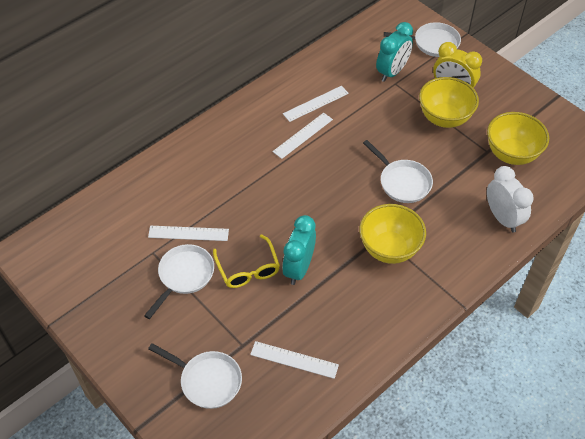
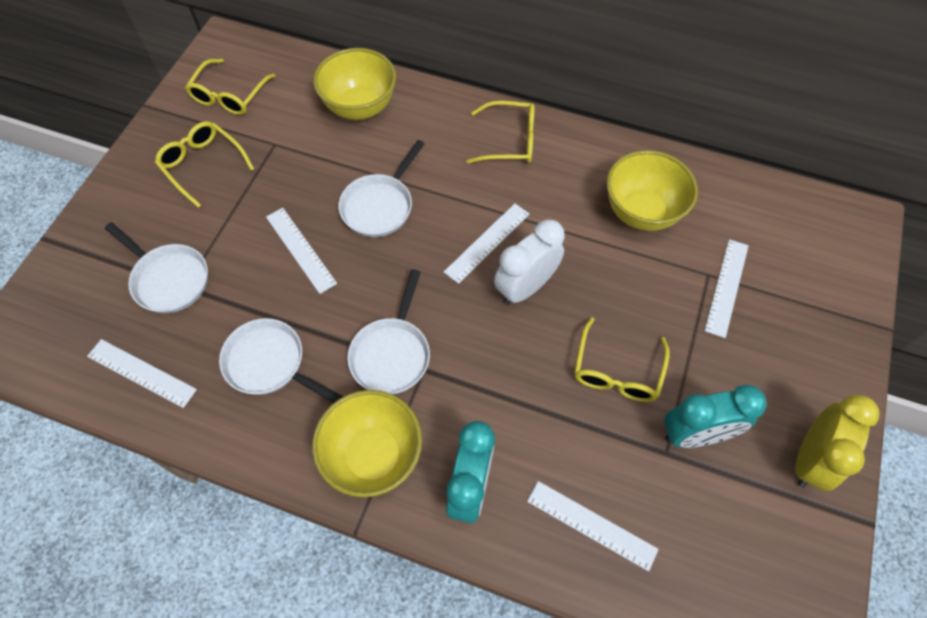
white ruler: 4 -> 5
yellow glasses: 1 -> 4

